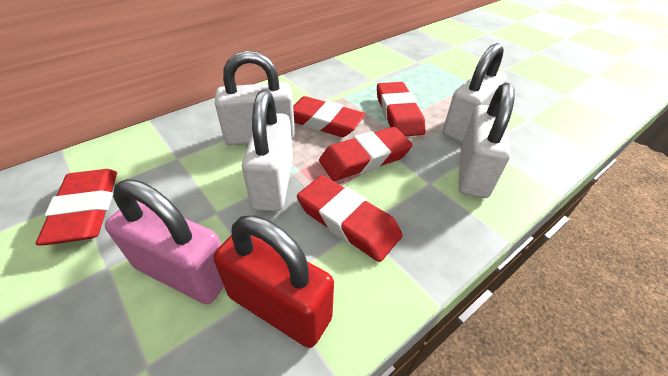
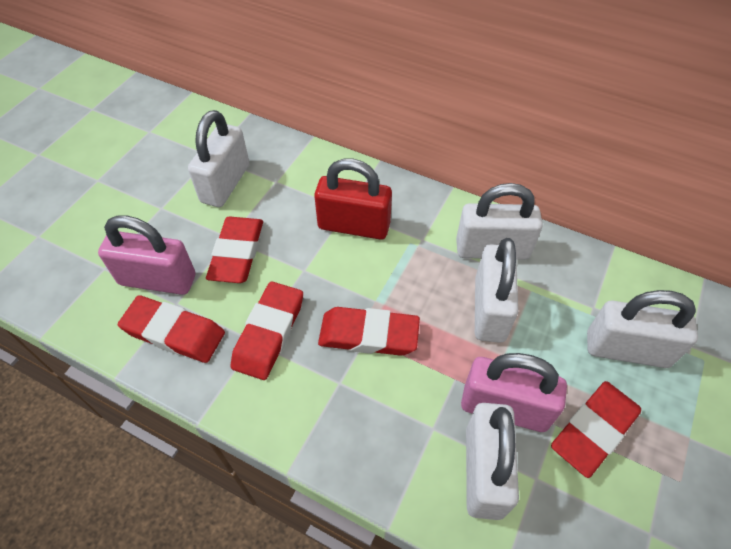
pink padlock: 1 -> 2
white padlock: 4 -> 5

